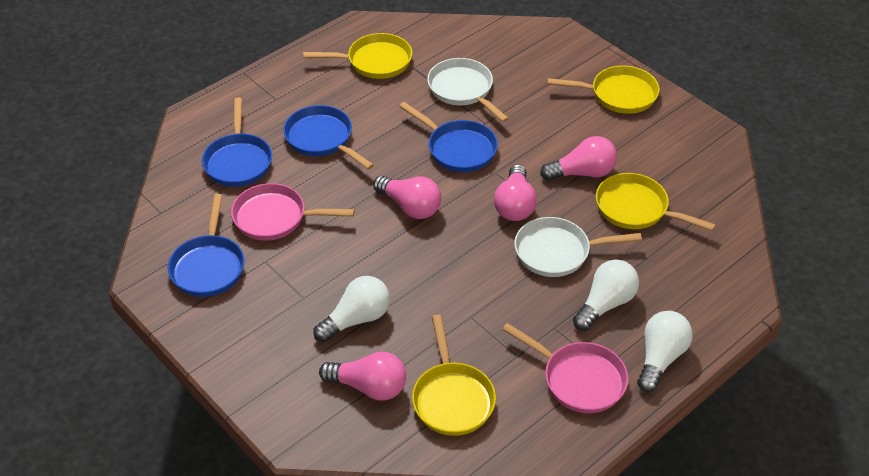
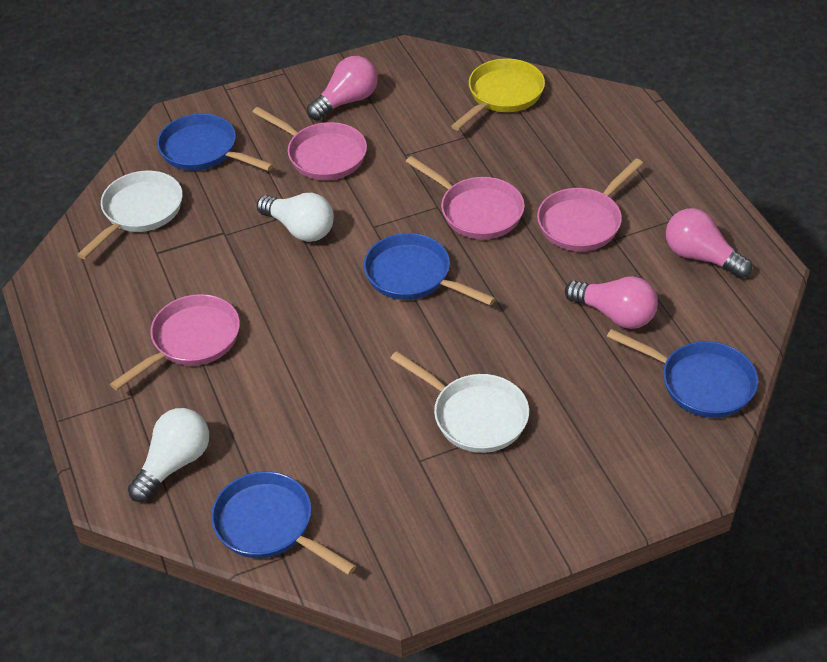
pink light bulb: 4 -> 3
pink pan: 2 -> 4
white light bulb: 3 -> 2
yellow pan: 4 -> 1

